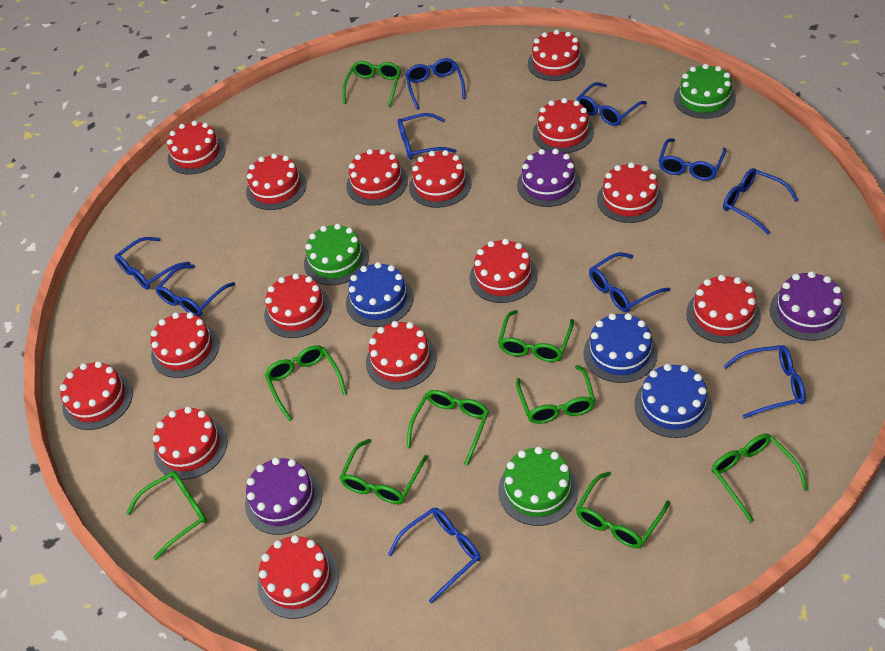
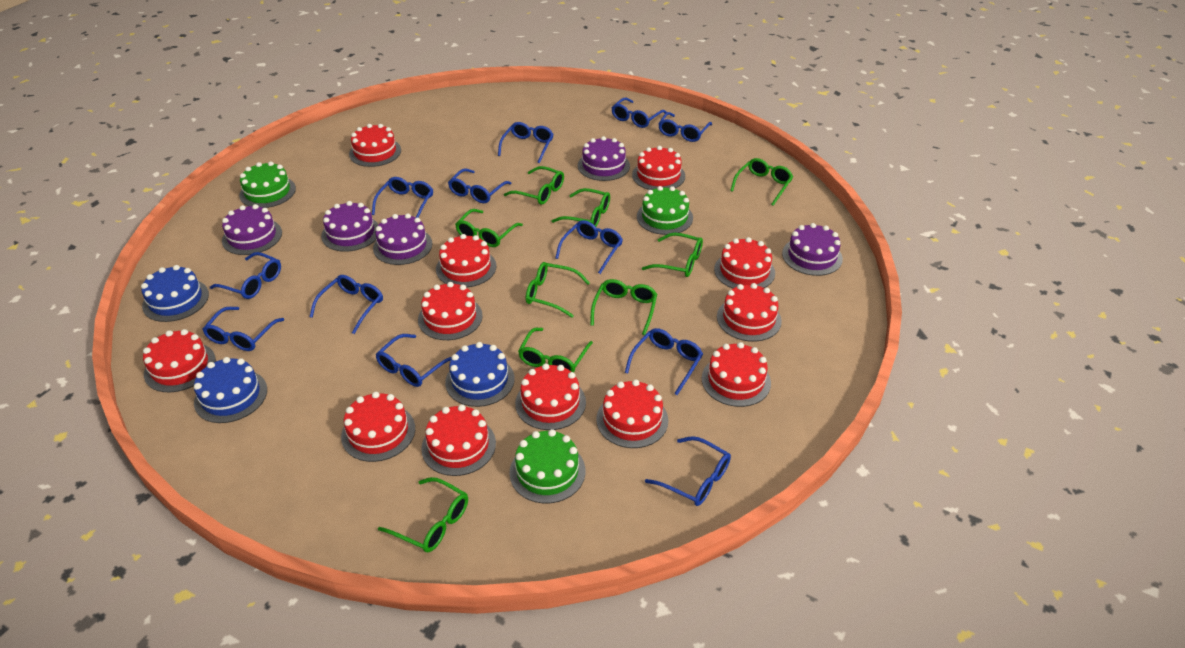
blue glasses: 10 -> 12
purple cake: 3 -> 5
red cake: 15 -> 12

